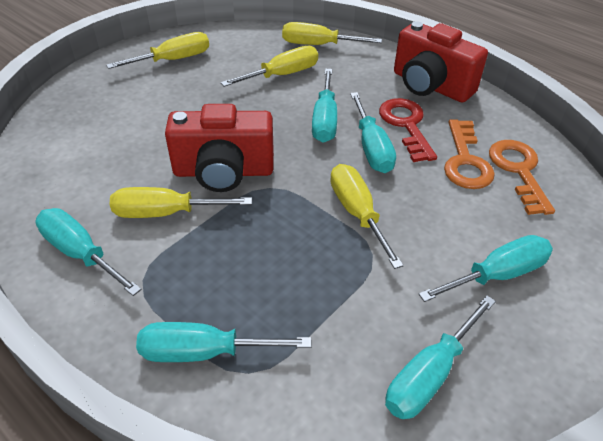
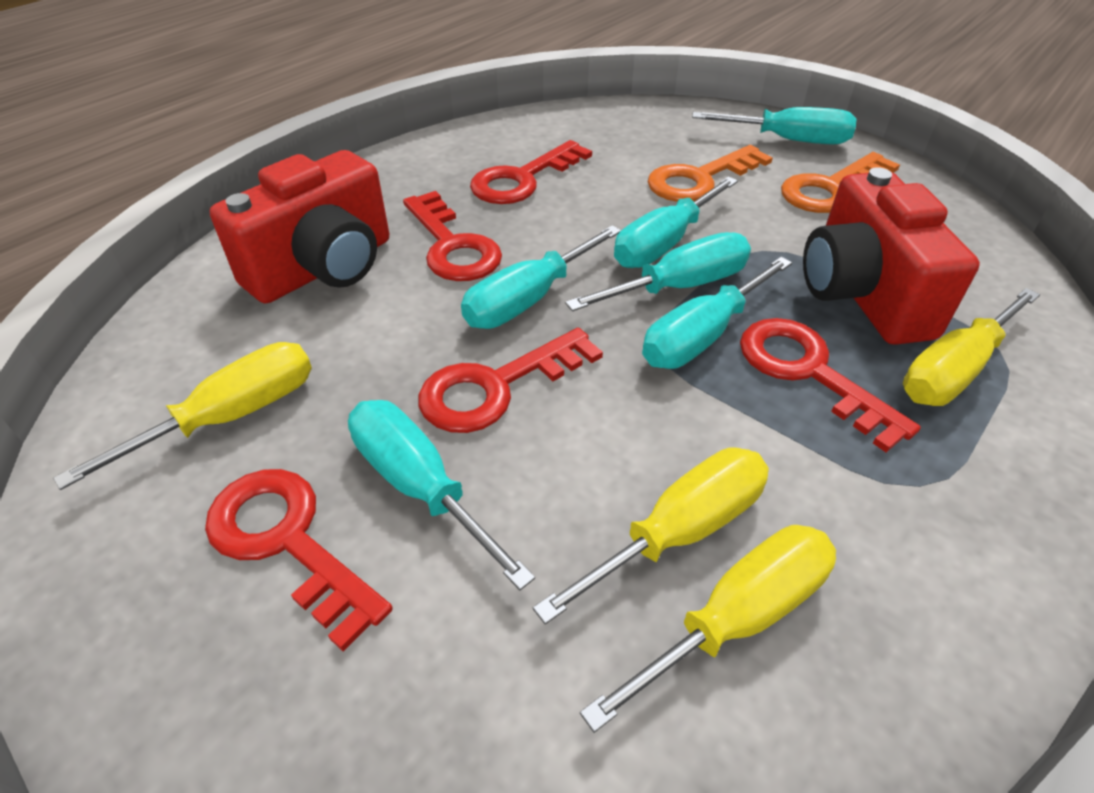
red key: 1 -> 5
yellow screwdriver: 5 -> 4

